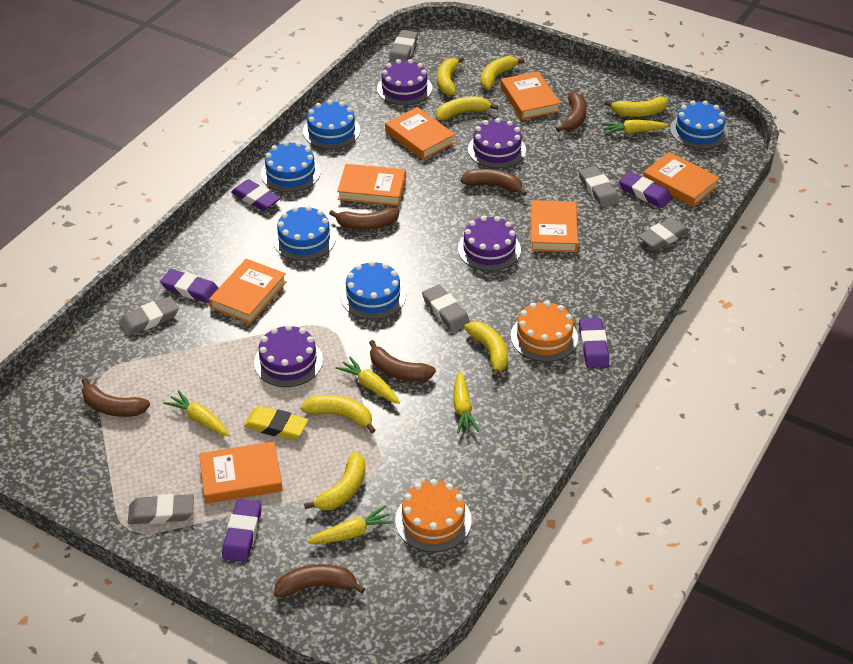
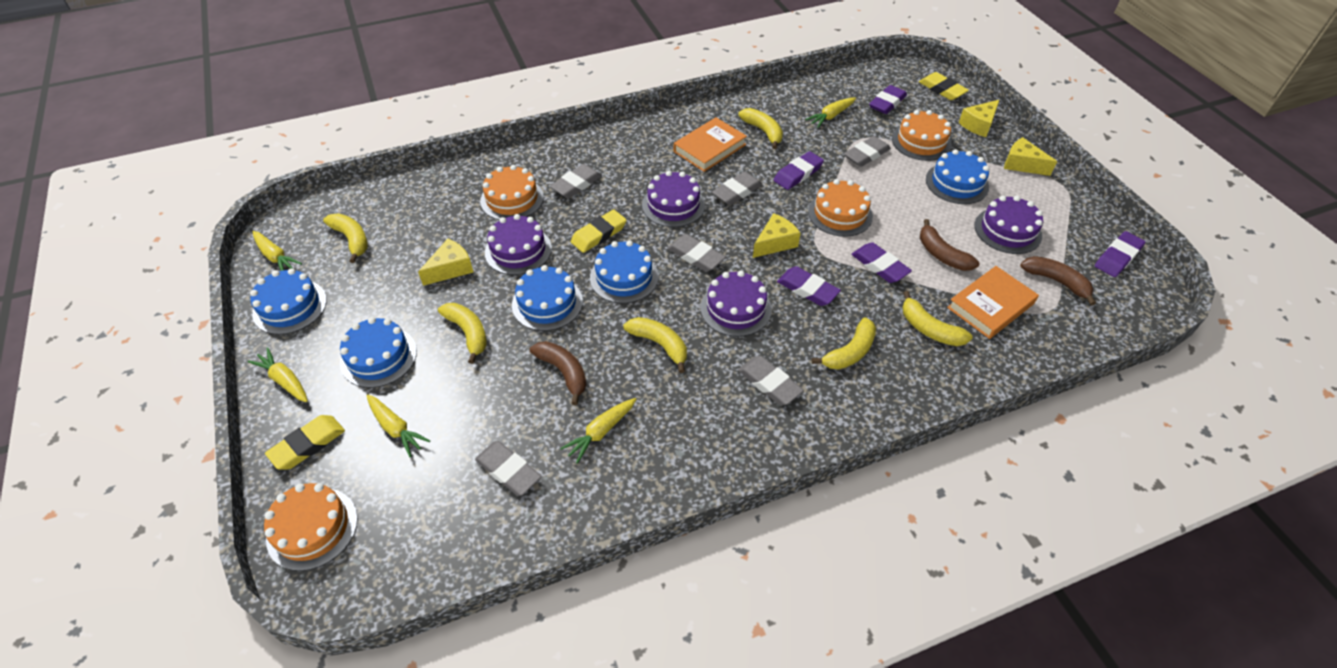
brown banana: 6 -> 3
orange book: 7 -> 2
orange cake: 2 -> 4
yellow banana: 7 -> 6
yellow cheese: 0 -> 4
yellow eraser: 1 -> 3

